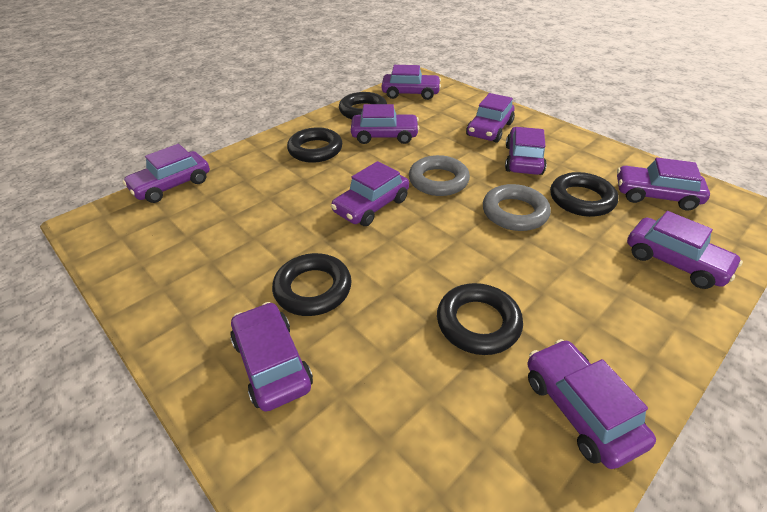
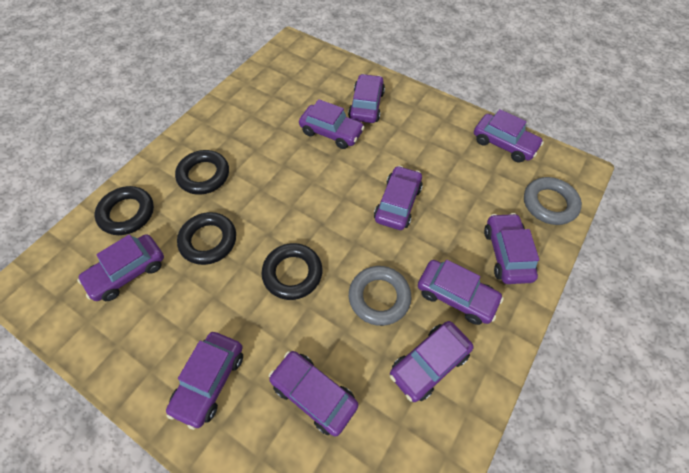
black ring: 5 -> 4

